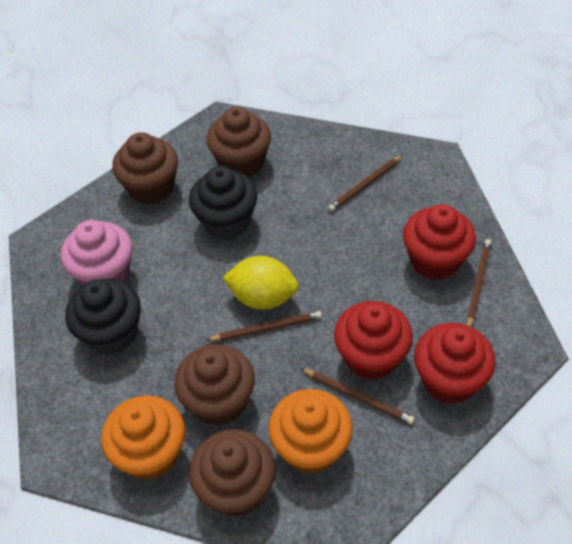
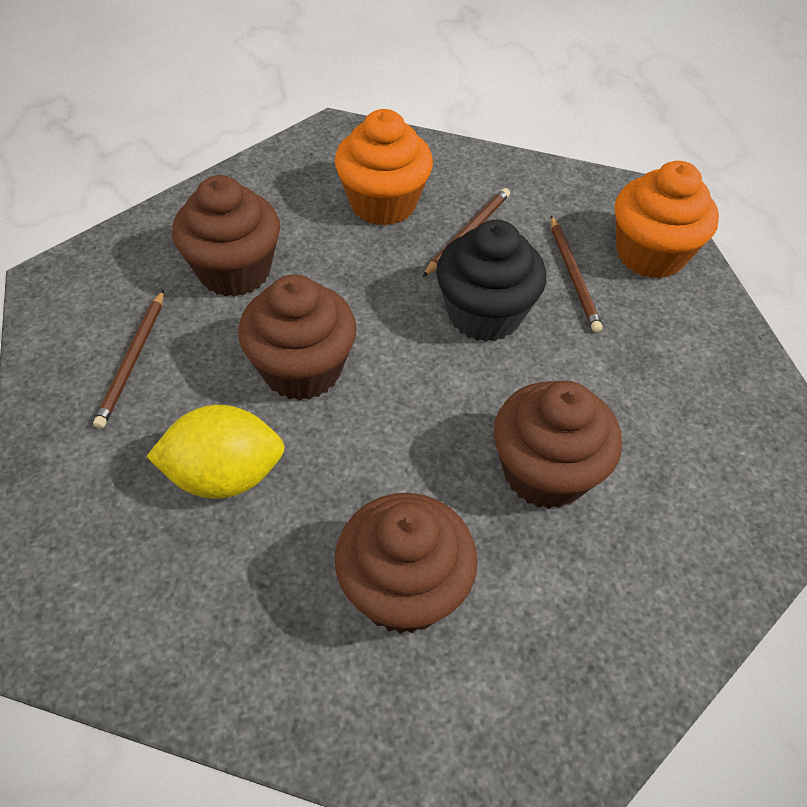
black cupcake: 2 -> 1
brown pencil: 4 -> 3
pink cupcake: 1 -> 0
red cupcake: 3 -> 0

